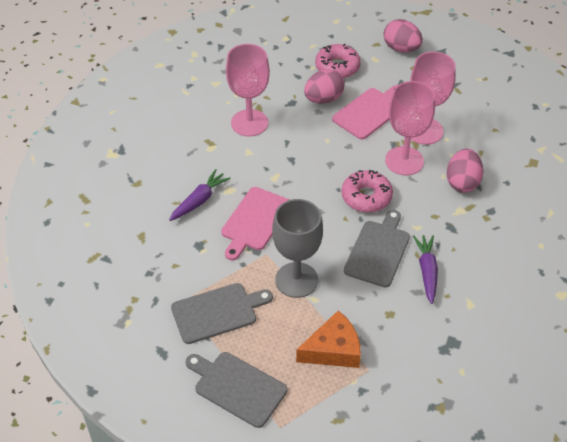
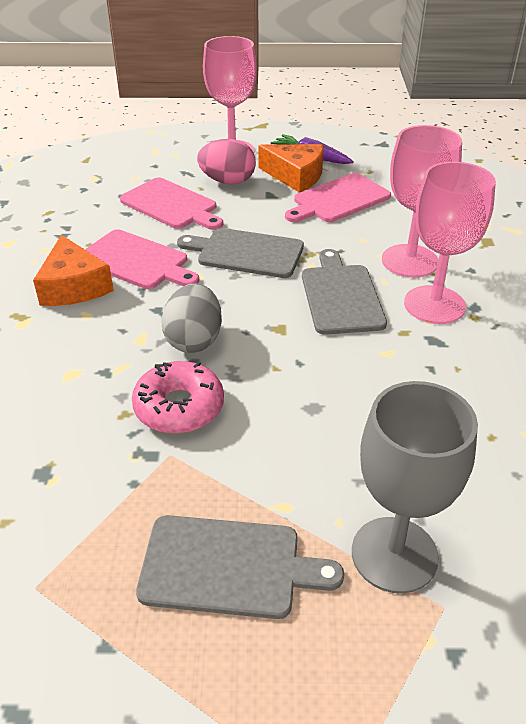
grey egg: 0 -> 1
orange cheese: 1 -> 2
pink cutting board: 2 -> 3
pink donut: 2 -> 1
pink egg: 3 -> 1
purple carrot: 2 -> 1

